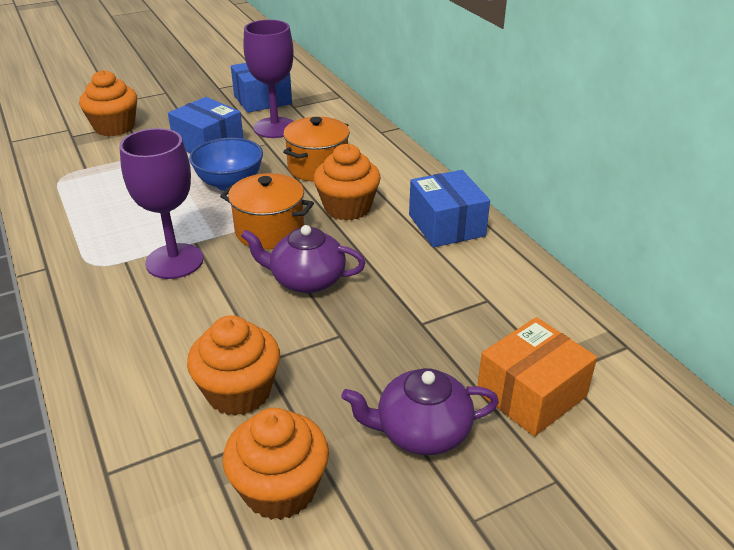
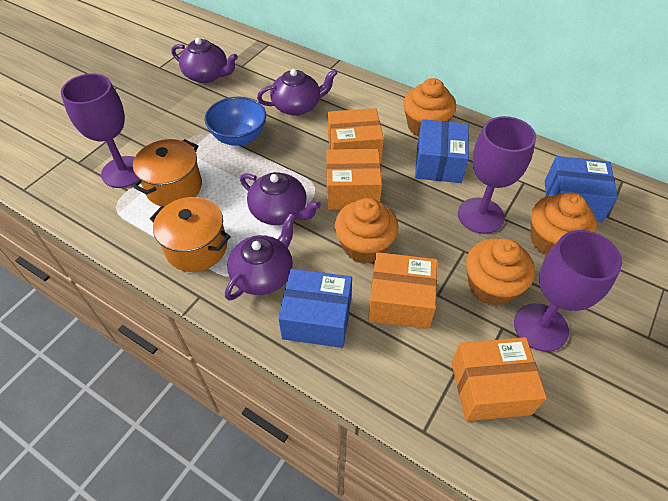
orange box: 1 -> 4
purple goblet: 2 -> 3
purple teapot: 2 -> 4

